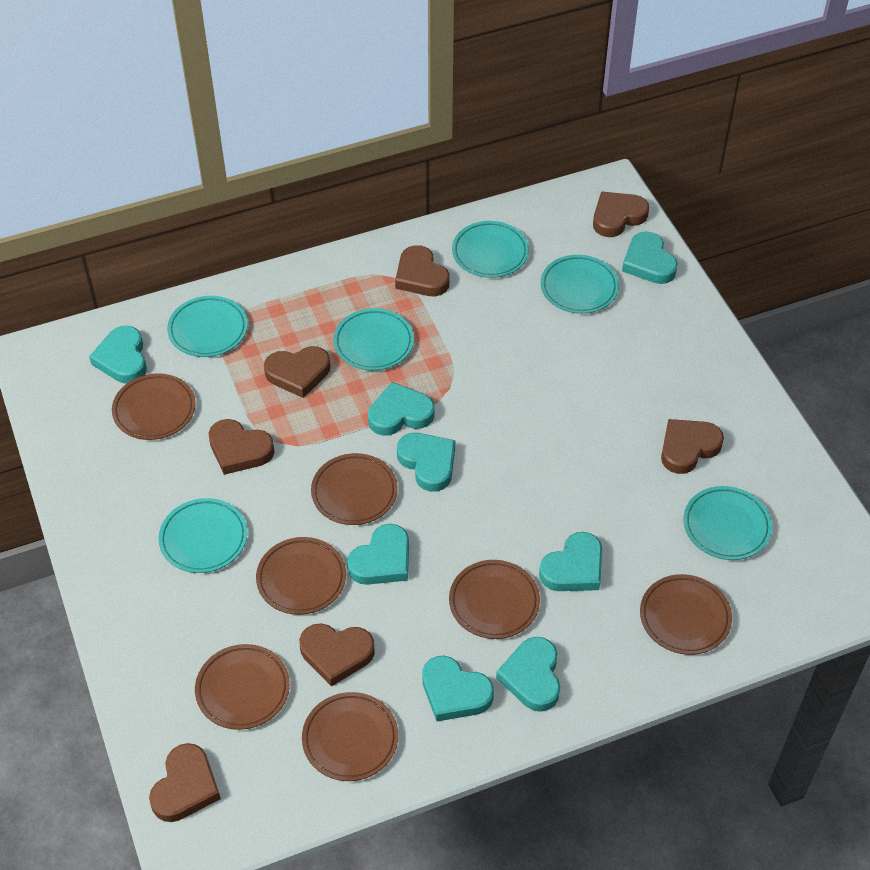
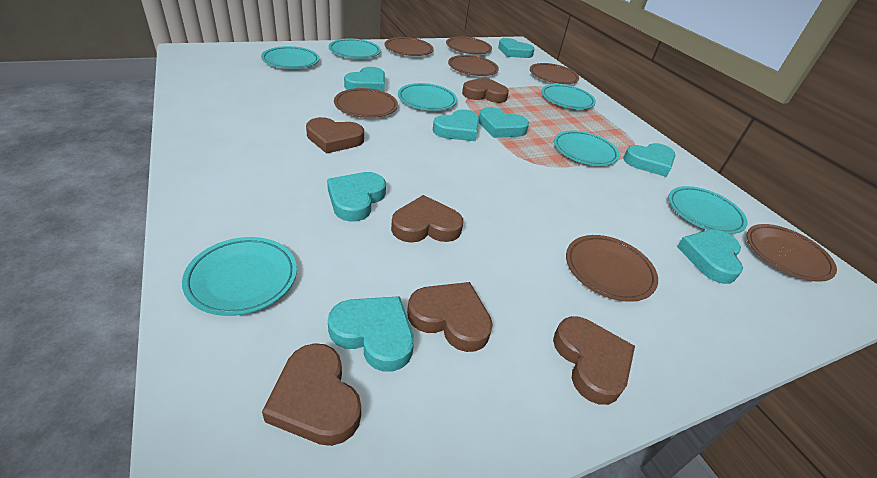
brown heart: 7 -> 6
turquoise plate: 6 -> 7

